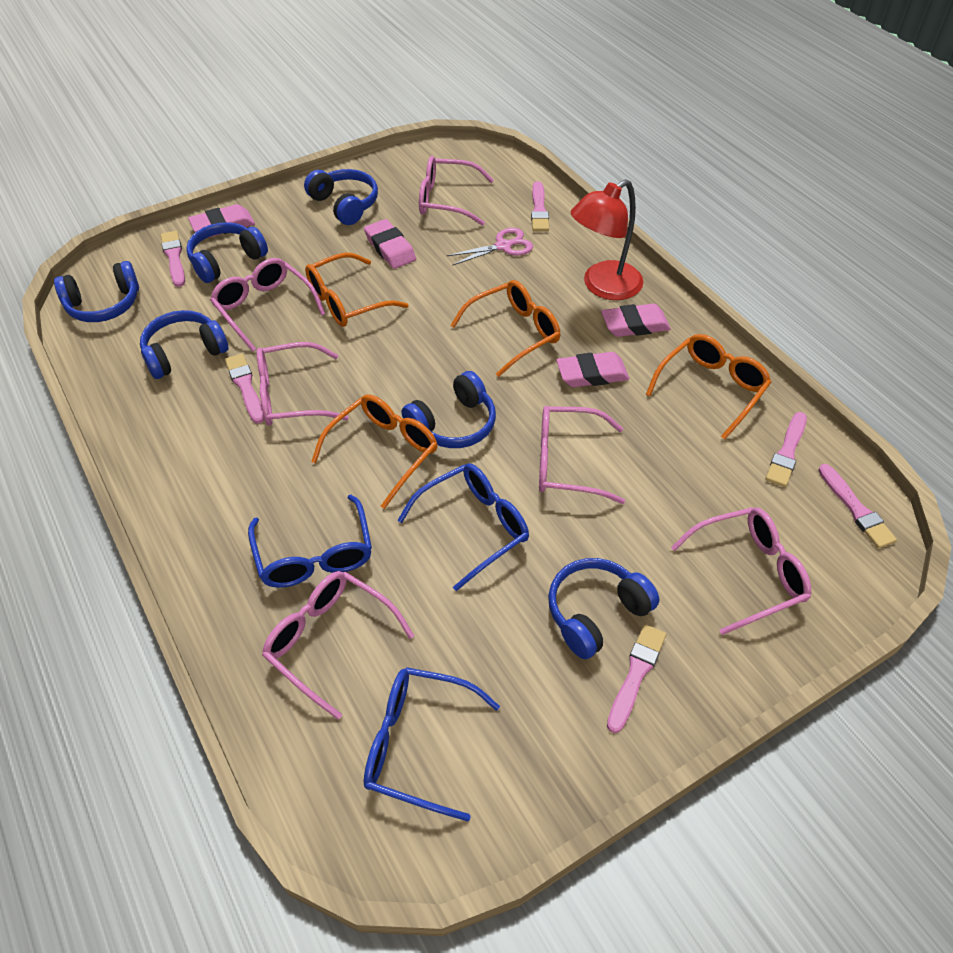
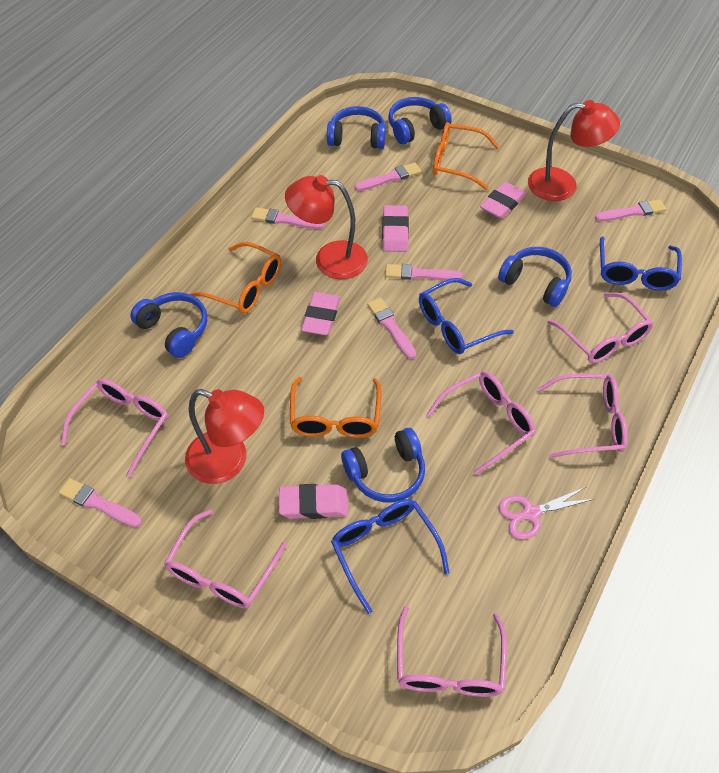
blue headphones: 6 -> 5
orange glasses: 4 -> 3
red lamp: 1 -> 3

